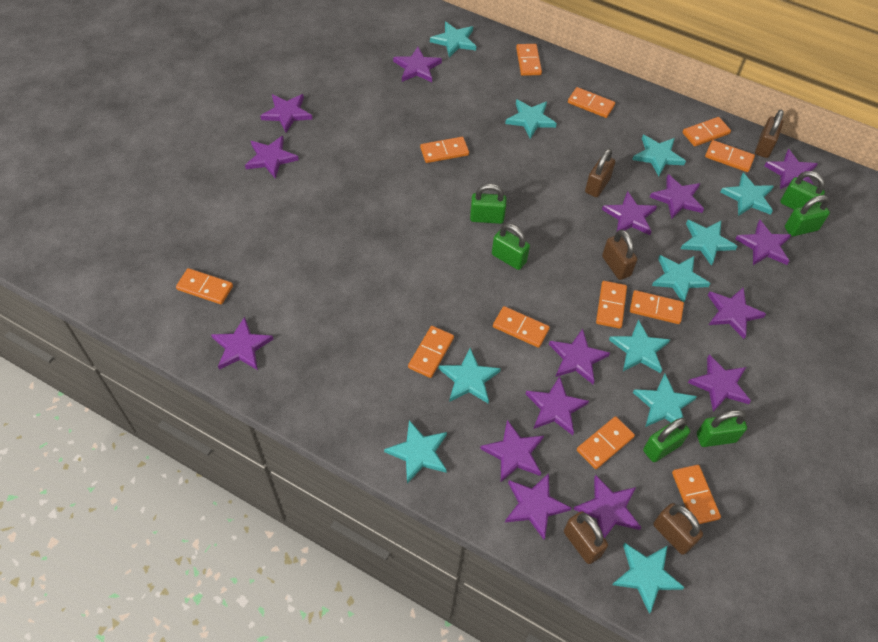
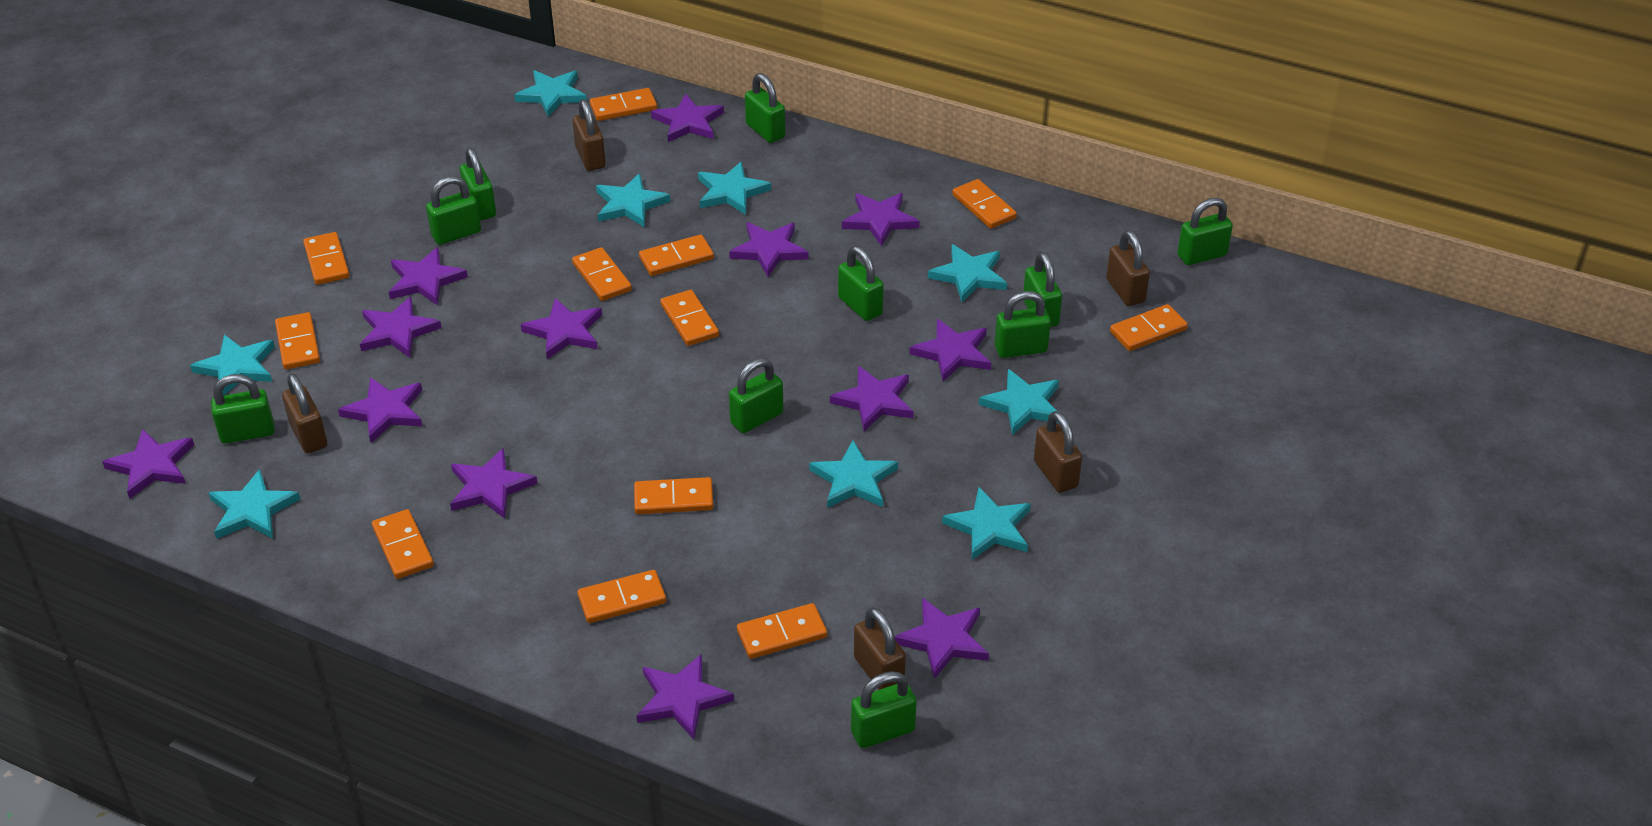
green padlock: 6 -> 10
purple star: 15 -> 13
turquoise star: 11 -> 9

